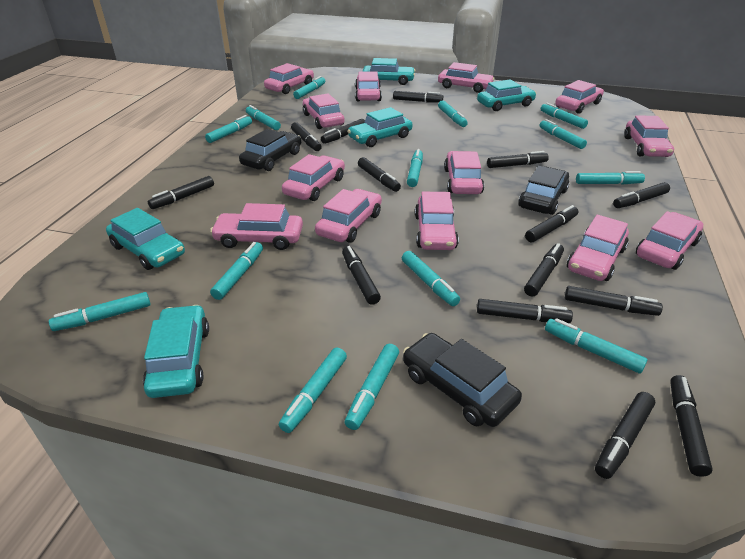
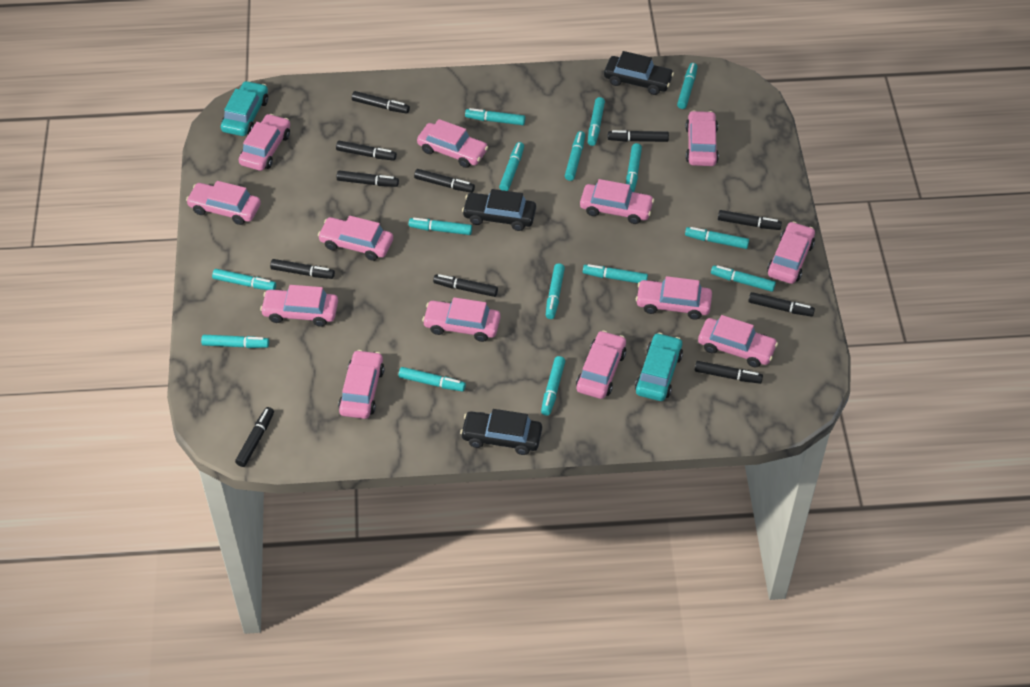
black marker: 14 -> 11
turquoise car: 5 -> 2
turquoise marker: 14 -> 15

